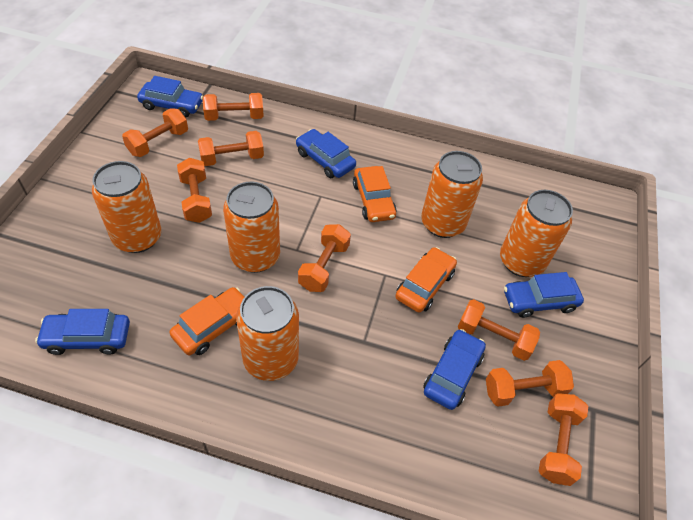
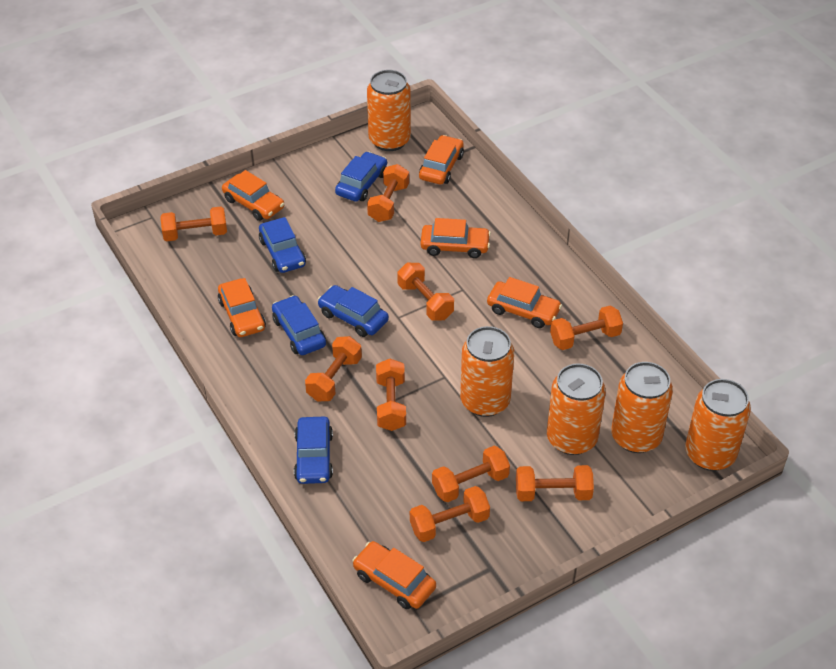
orange car: 3 -> 6
orange dumbbell: 8 -> 9

